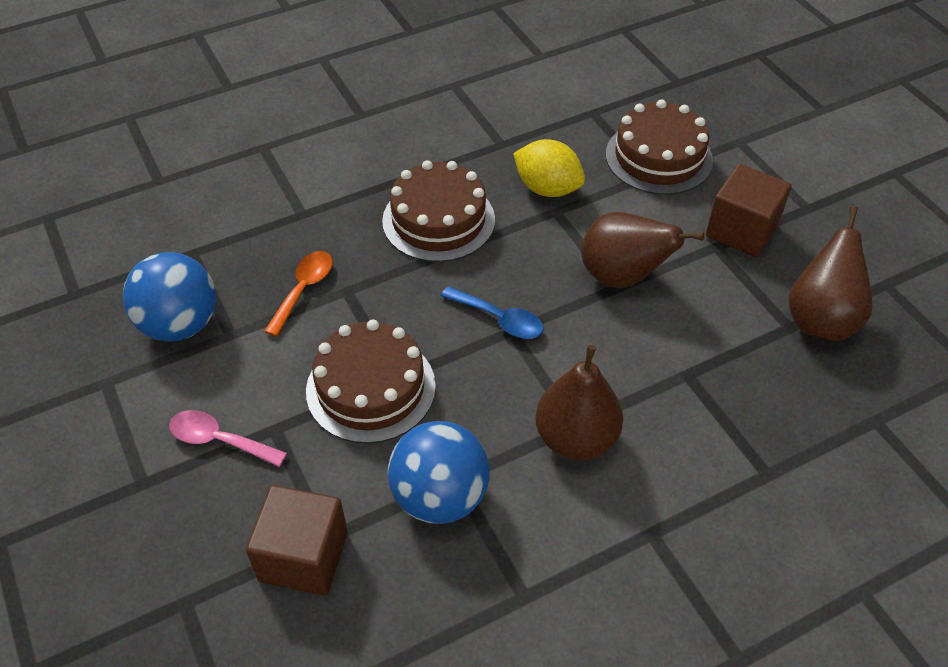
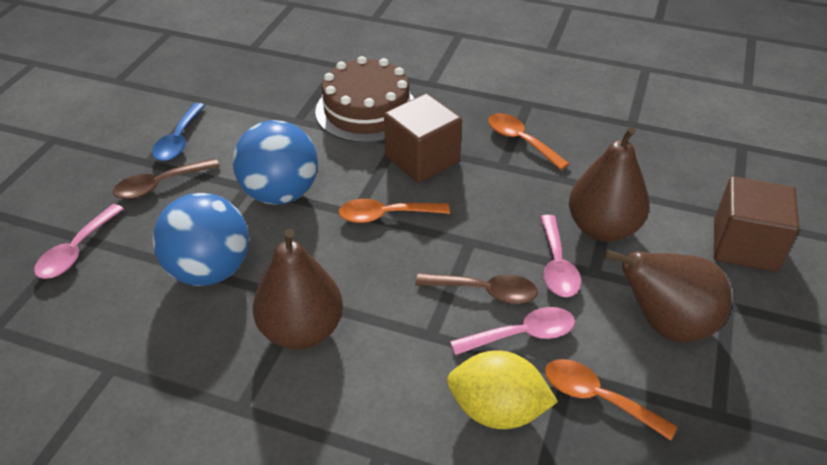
brown cake: 3 -> 1
brown spoon: 0 -> 2
orange spoon: 1 -> 3
pink spoon: 1 -> 3

